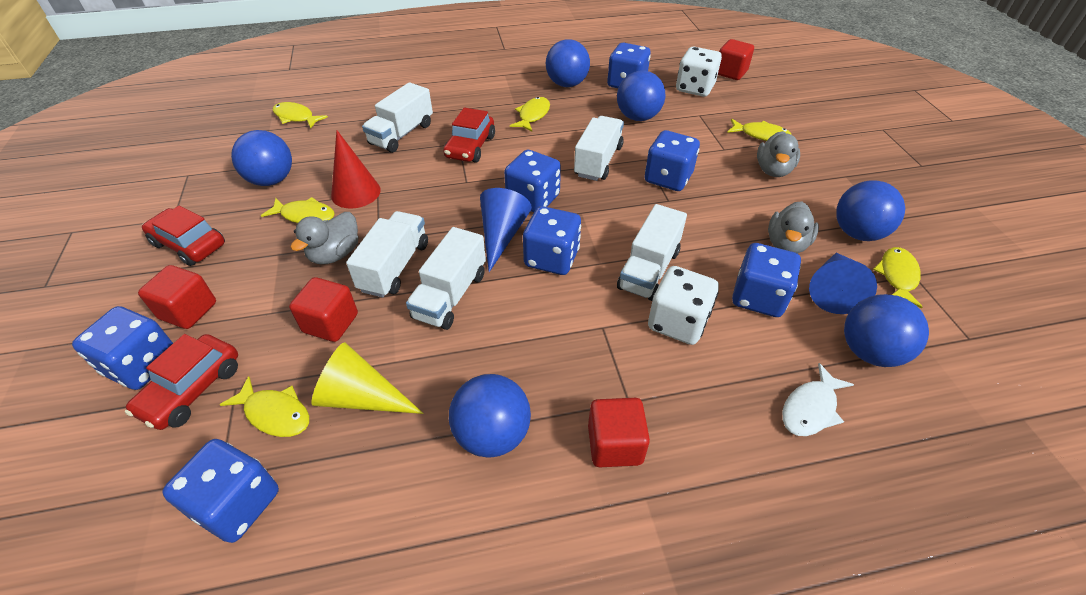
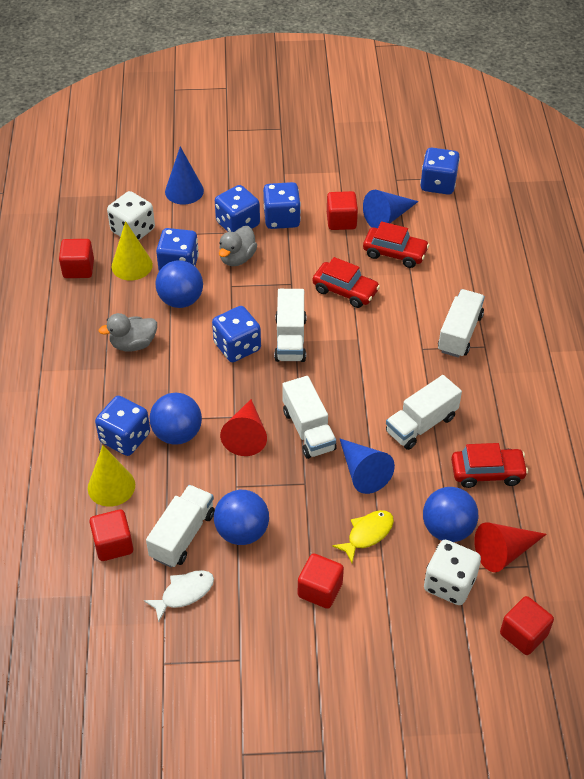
blue ball: 6 -> 4
blue cone: 2 -> 3
blue dice: 7 -> 6
grey duck: 3 -> 2
red cone: 1 -> 2
red cube: 4 -> 5
yellow cone: 1 -> 2
yellow fish: 6 -> 1

